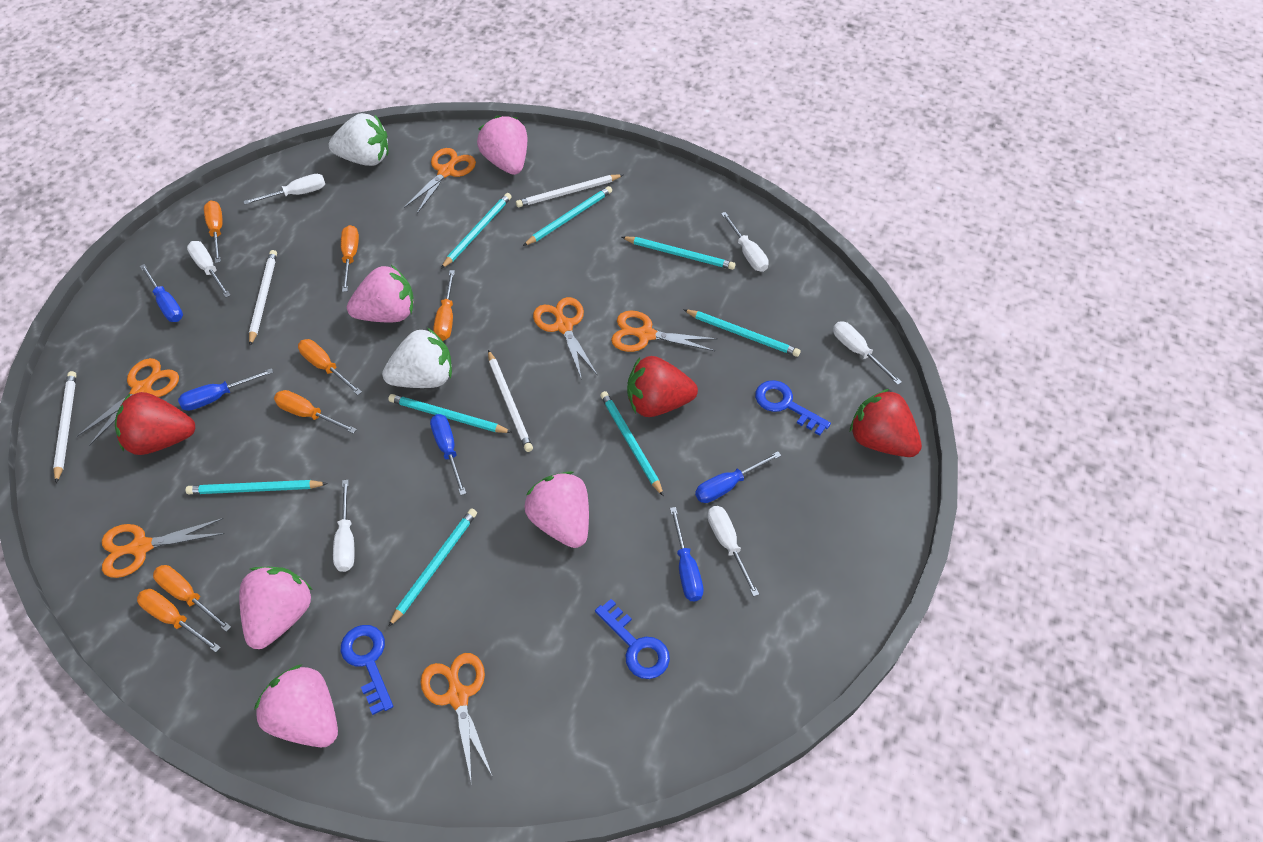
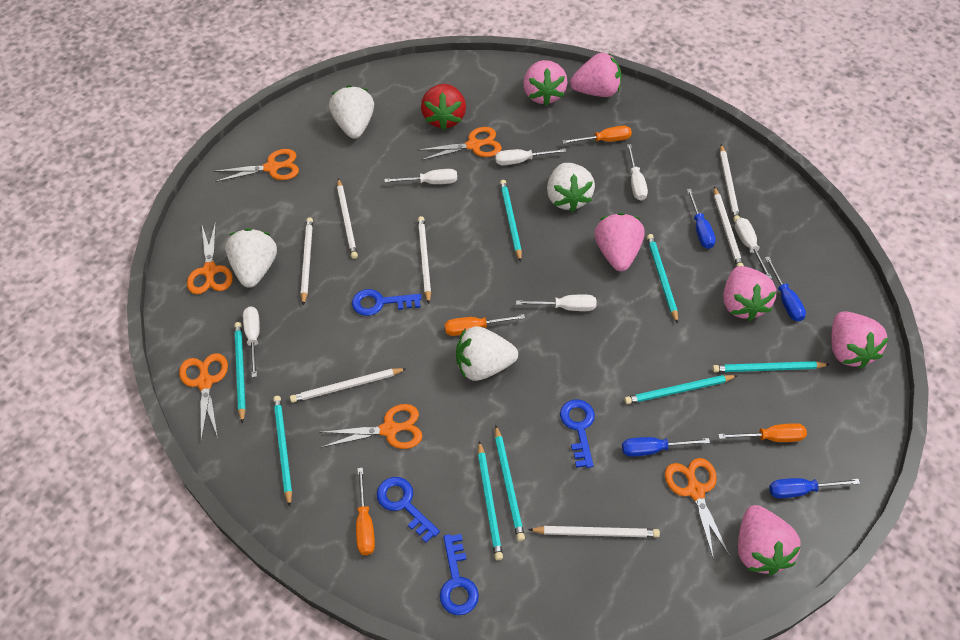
blue key: 3 -> 4
blue screwdriver: 5 -> 4
orange screwdriver: 7 -> 4
pink strawberry: 5 -> 6
red strawberry: 3 -> 1
white pencil: 4 -> 7
white strawberry: 2 -> 4

